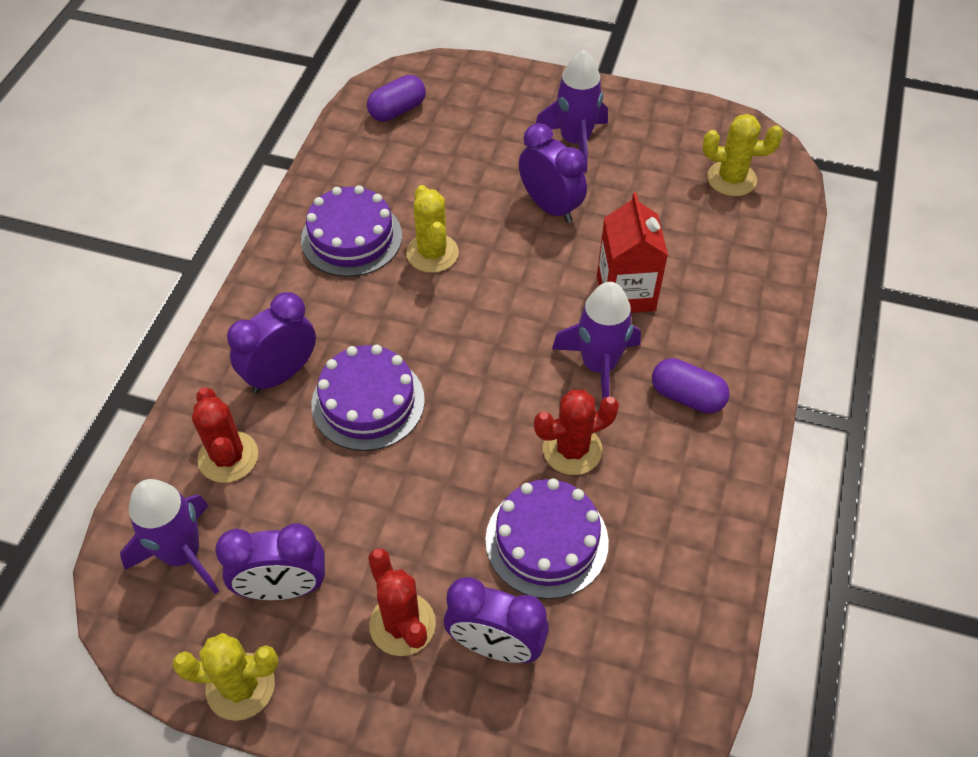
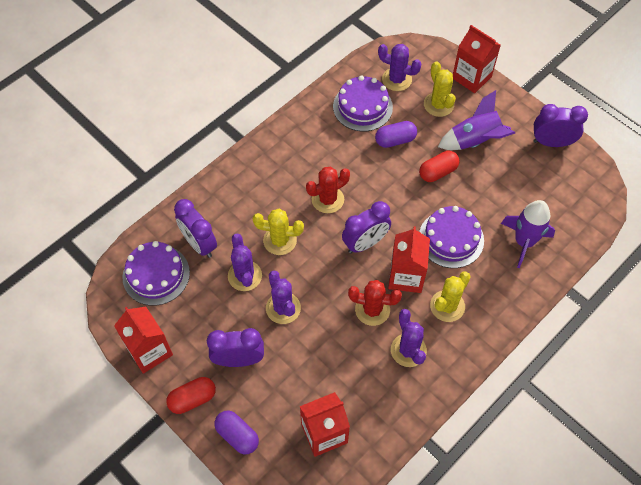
purple cactus: 0 -> 4
purple rocket: 3 -> 2
red cactus: 3 -> 2
red capsule: 0 -> 2
red carton: 1 -> 4

